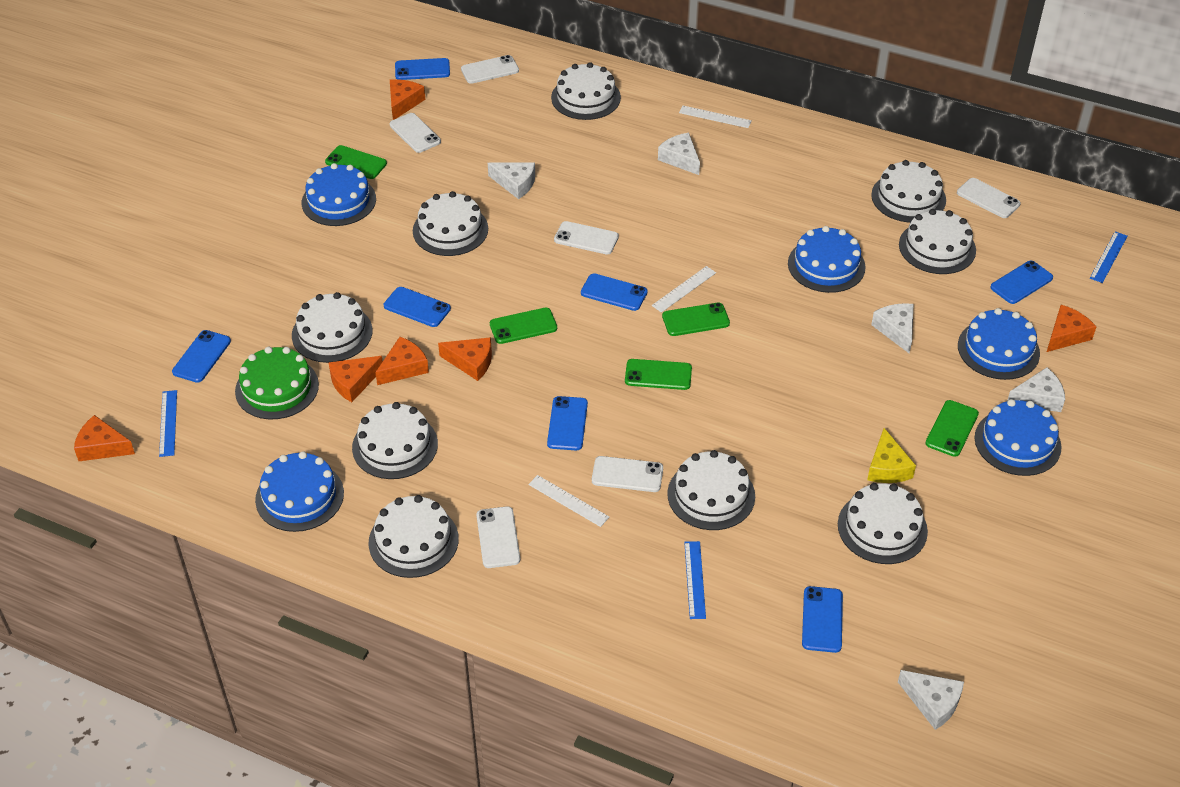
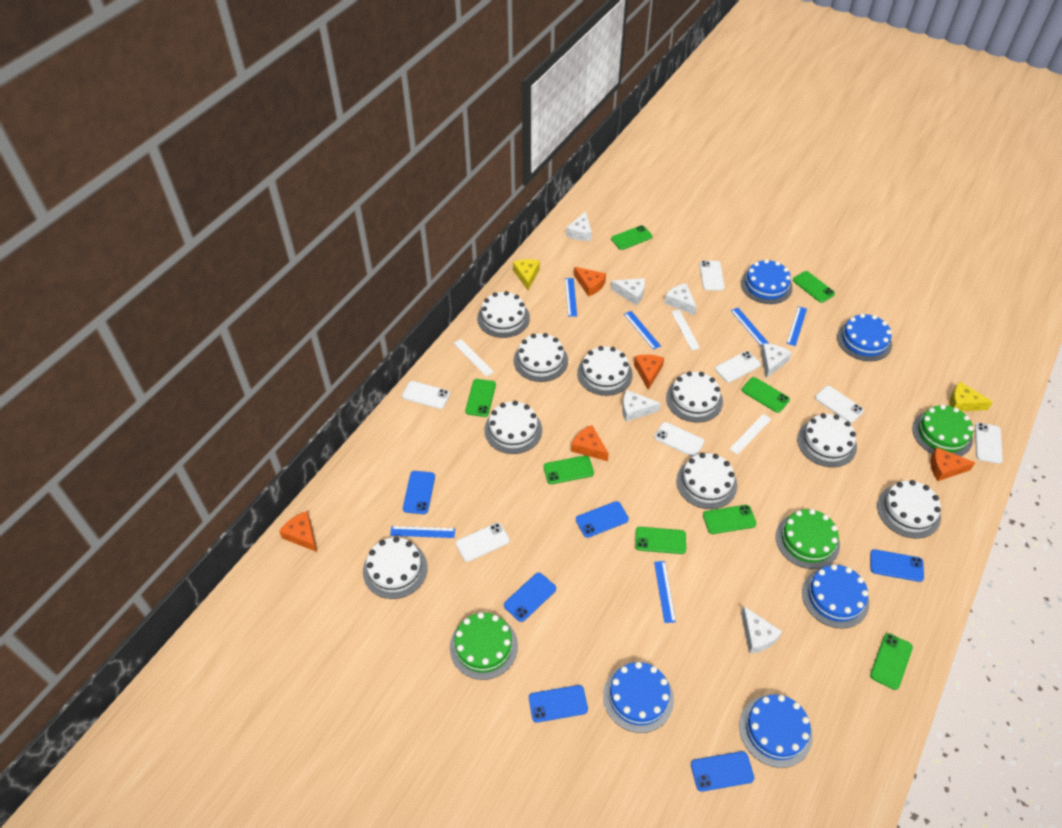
blue phone: 7 -> 6
blue ruler: 3 -> 6
green cake: 1 -> 3
green phone: 5 -> 8
orange cheese: 6 -> 5
white cheese: 5 -> 6
white phone: 6 -> 7
yellow cheese: 1 -> 2

